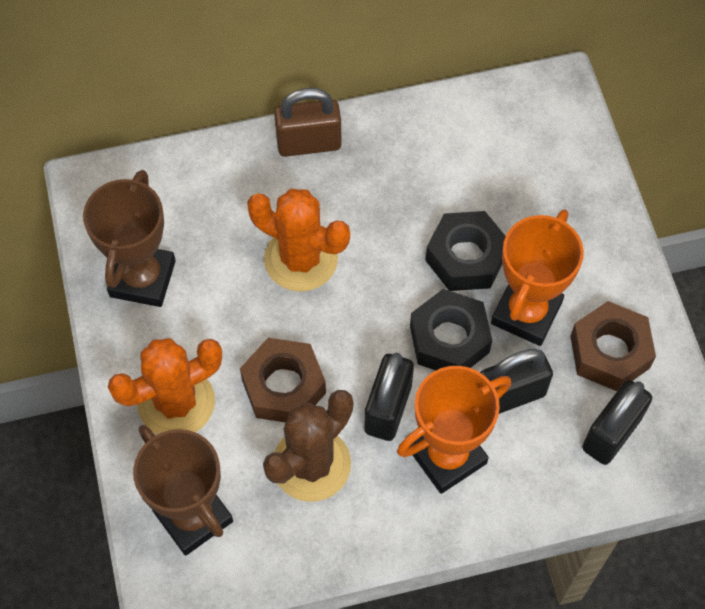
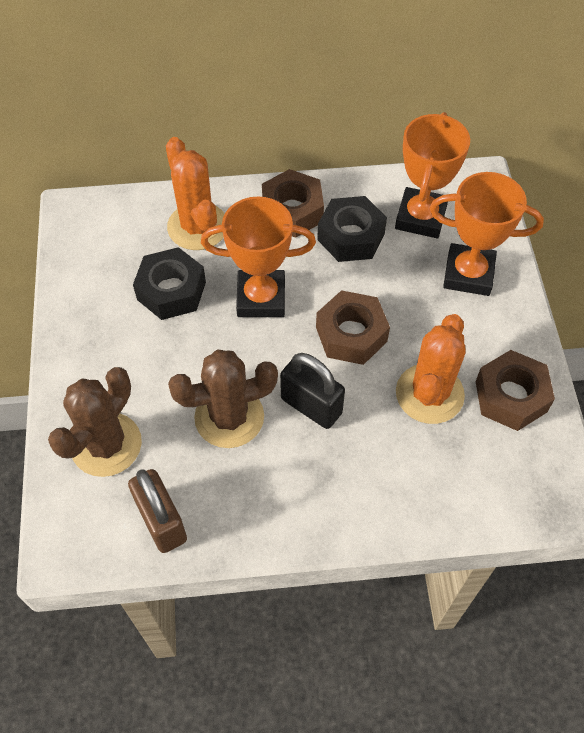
black padlock: 3 -> 1
brown cactus: 1 -> 2
brown nut: 2 -> 3
brown trophy: 2 -> 0
orange trophy: 2 -> 3

